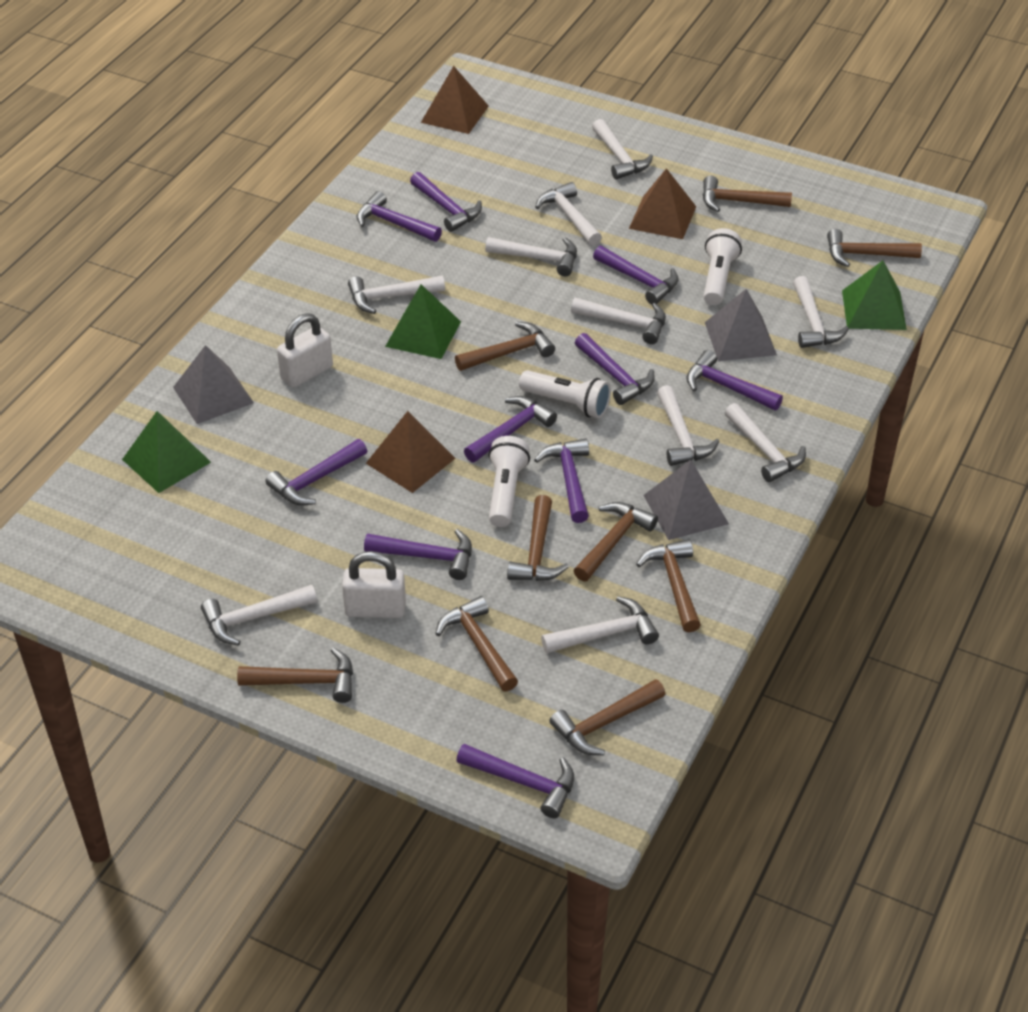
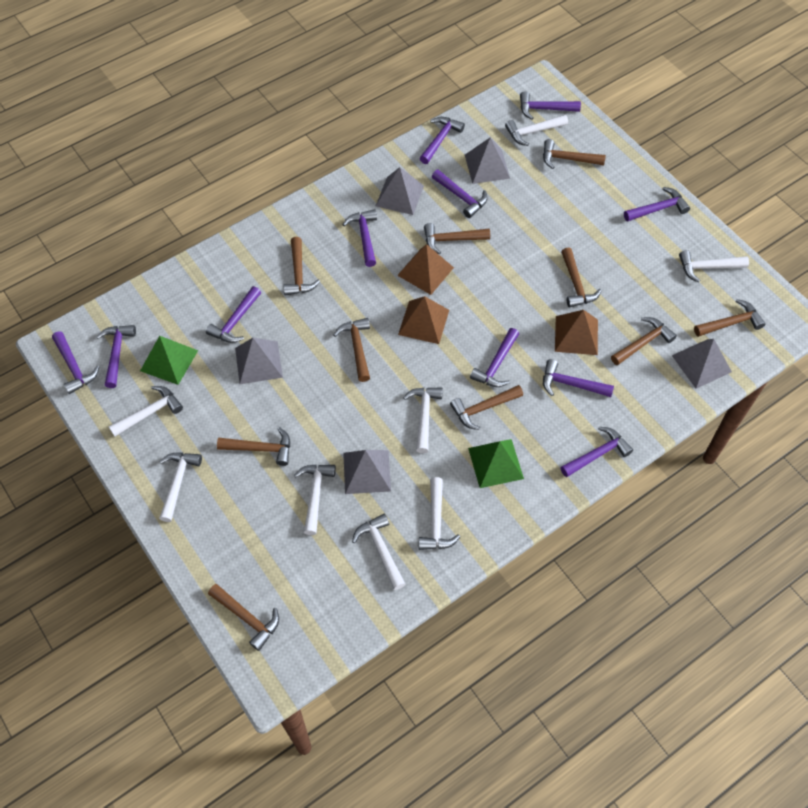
brown hammer: 9 -> 10
green pyramid: 3 -> 2
grey pyramid: 3 -> 5
purple hammer: 10 -> 11
white flashlight: 3 -> 0
white hammer: 10 -> 8
white padlock: 2 -> 0

